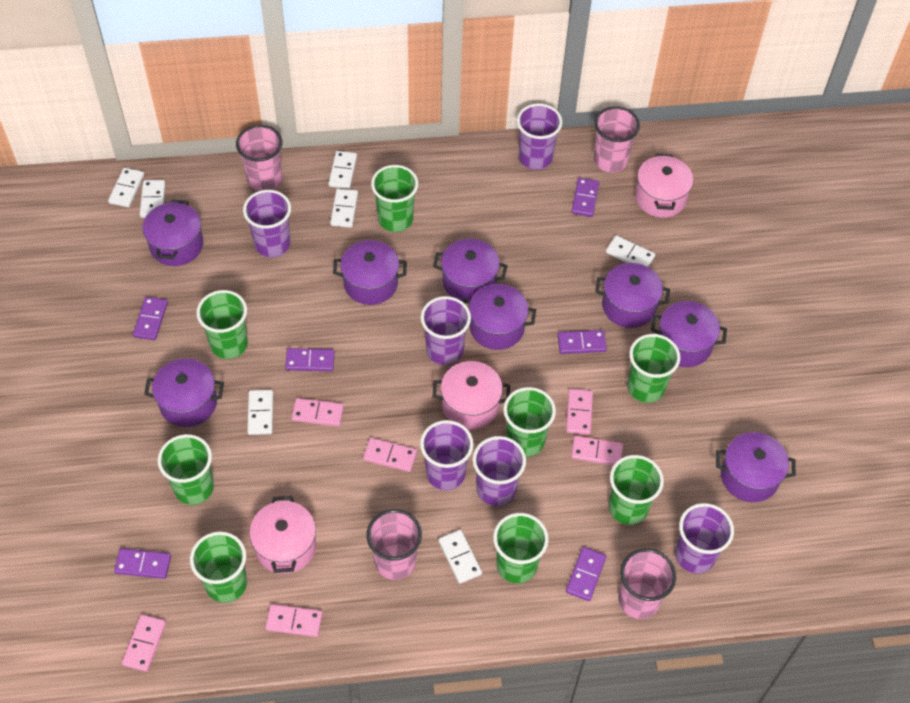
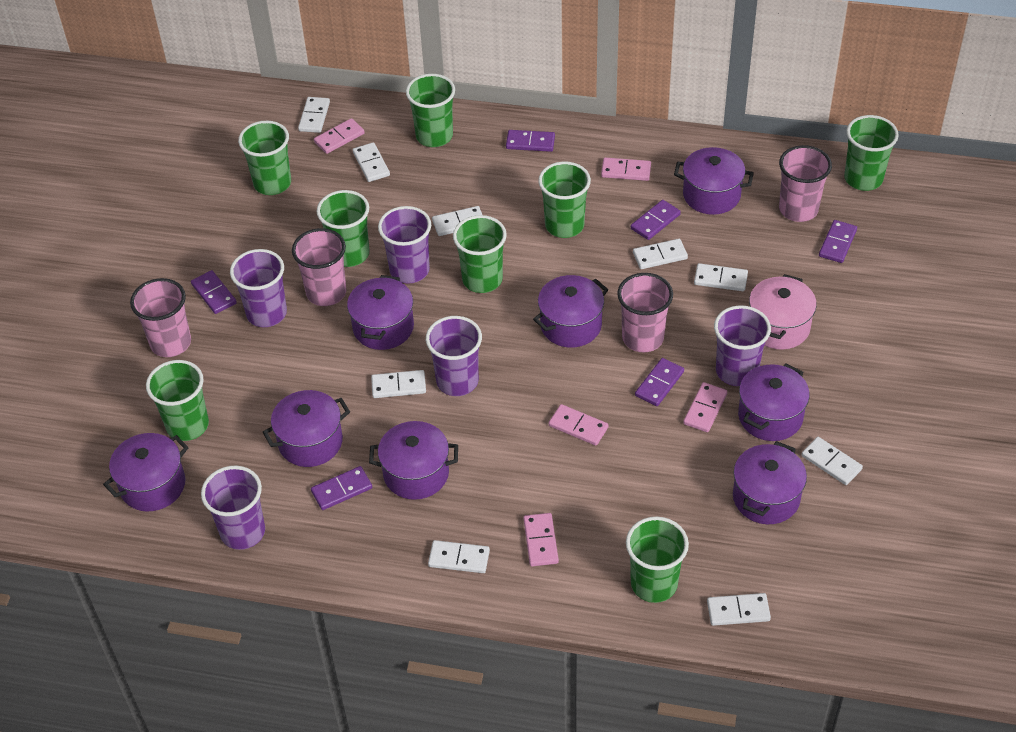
pink domino: 6 -> 5
pink pot: 3 -> 1
purple cup: 6 -> 5
white domino: 7 -> 9

